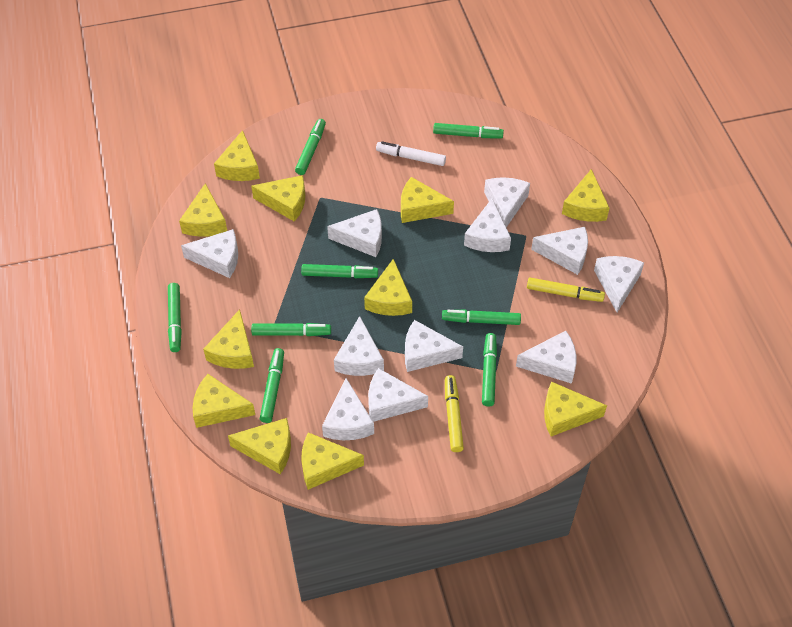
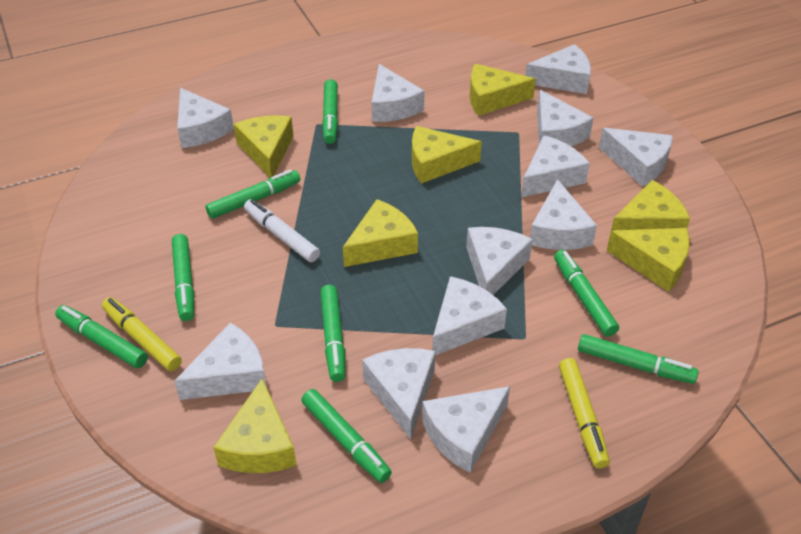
white cheese: 11 -> 12
yellow cheese: 11 -> 7

